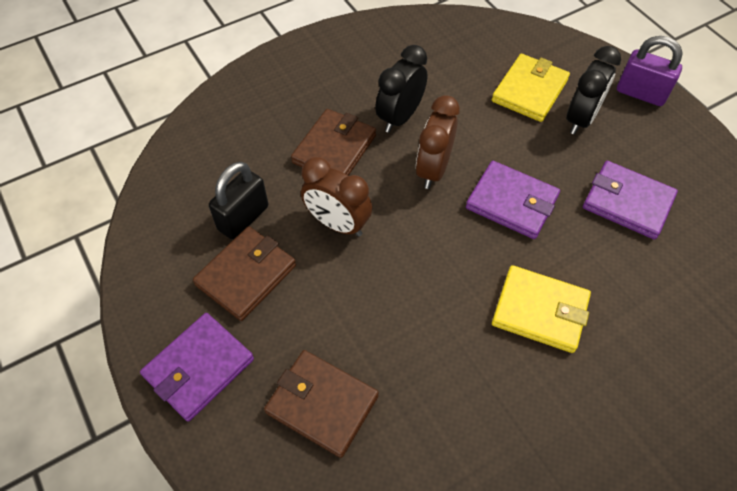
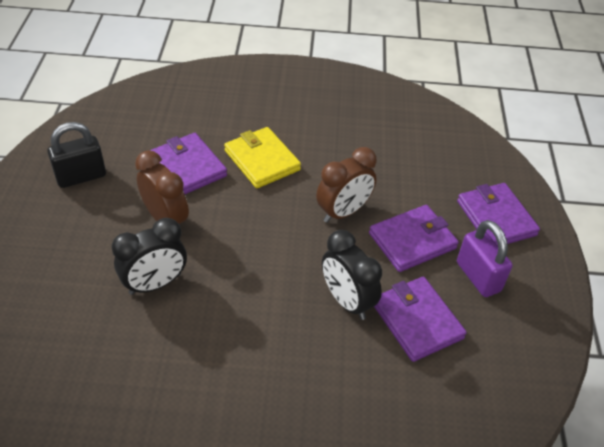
brown wallet: 3 -> 0
purple wallet: 3 -> 4
yellow wallet: 2 -> 1

